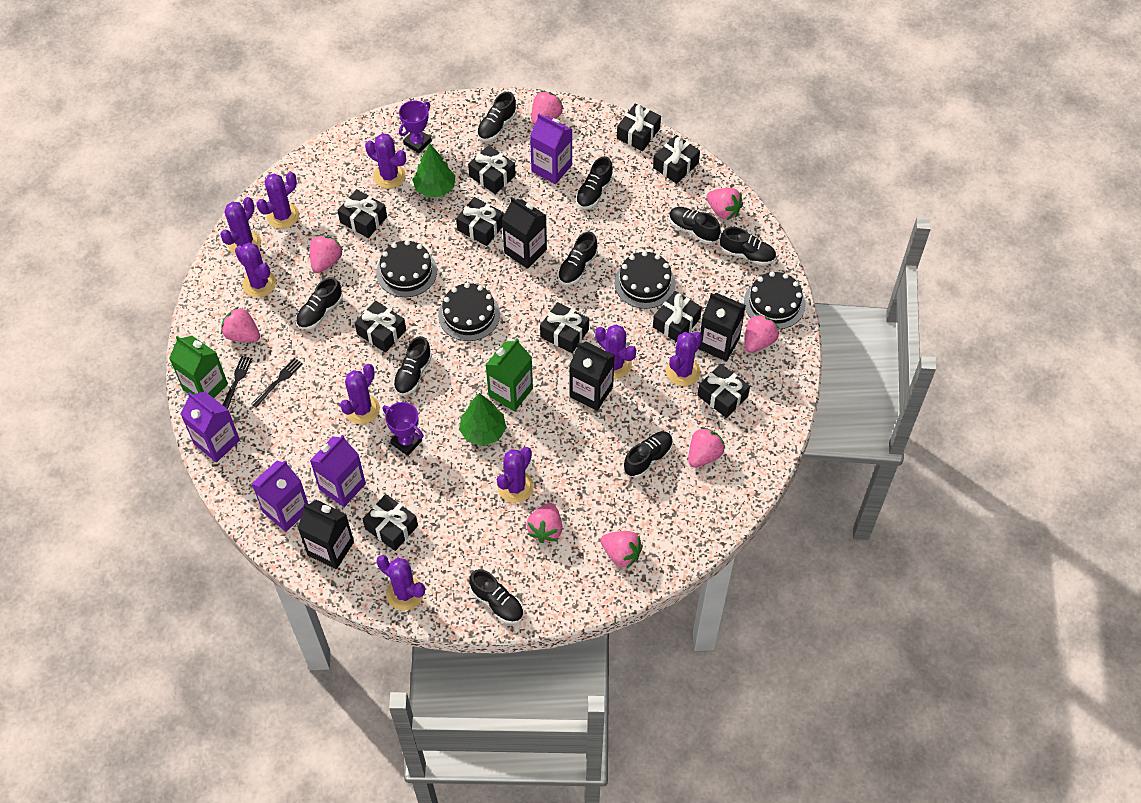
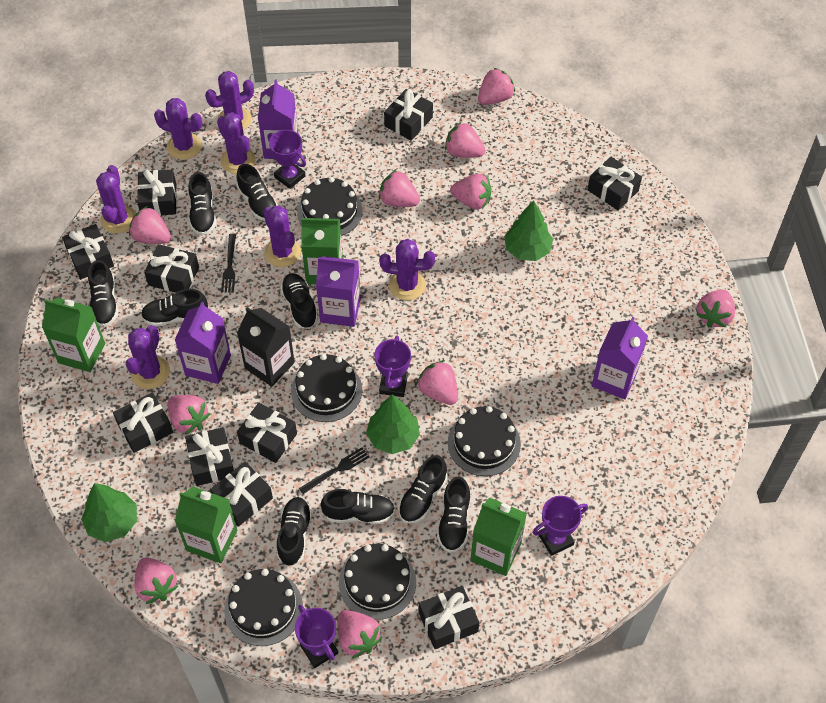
black cake: 4 -> 5
black carton: 4 -> 1
green carton: 2 -> 4
green tree: 2 -> 3
pink strawberry: 8 -> 10
purple cactus: 9 -> 7
purple trophy: 2 -> 4

